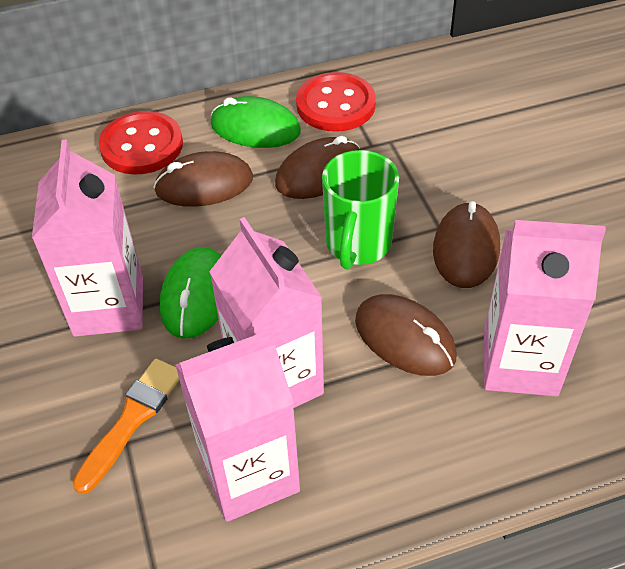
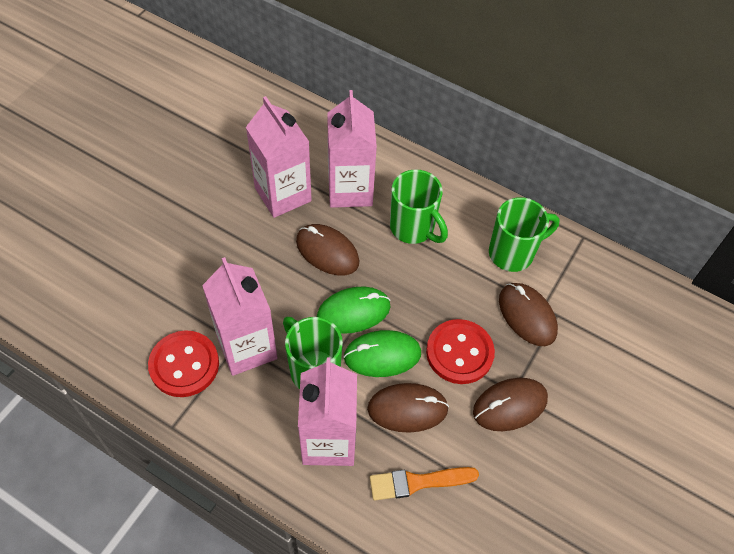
green mug: 1 -> 3

